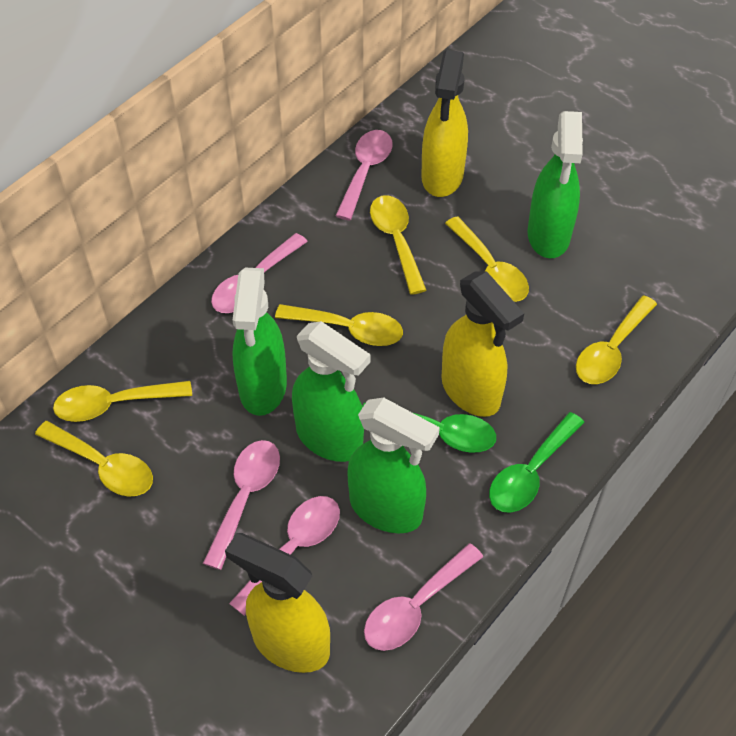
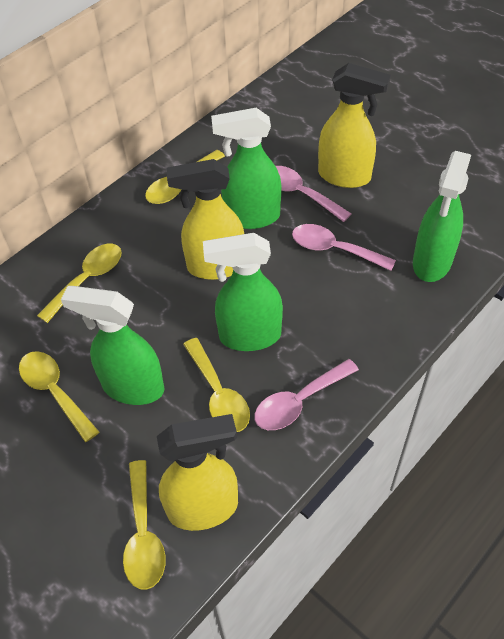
green spoon: 2 -> 0
pink spoon: 5 -> 3
yellow spoon: 6 -> 5

